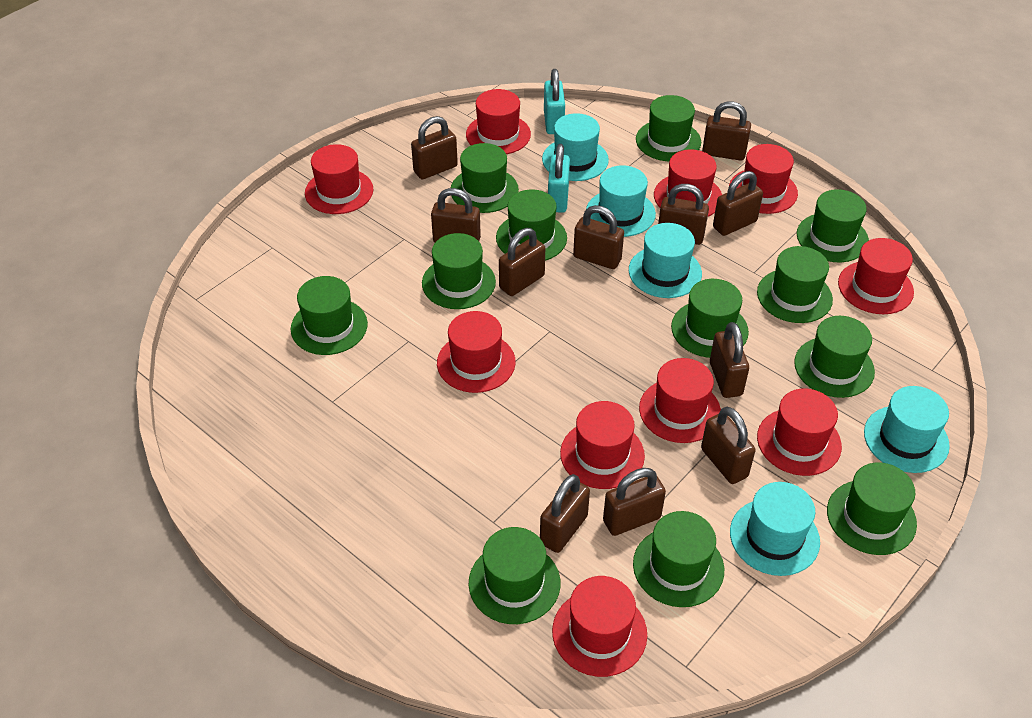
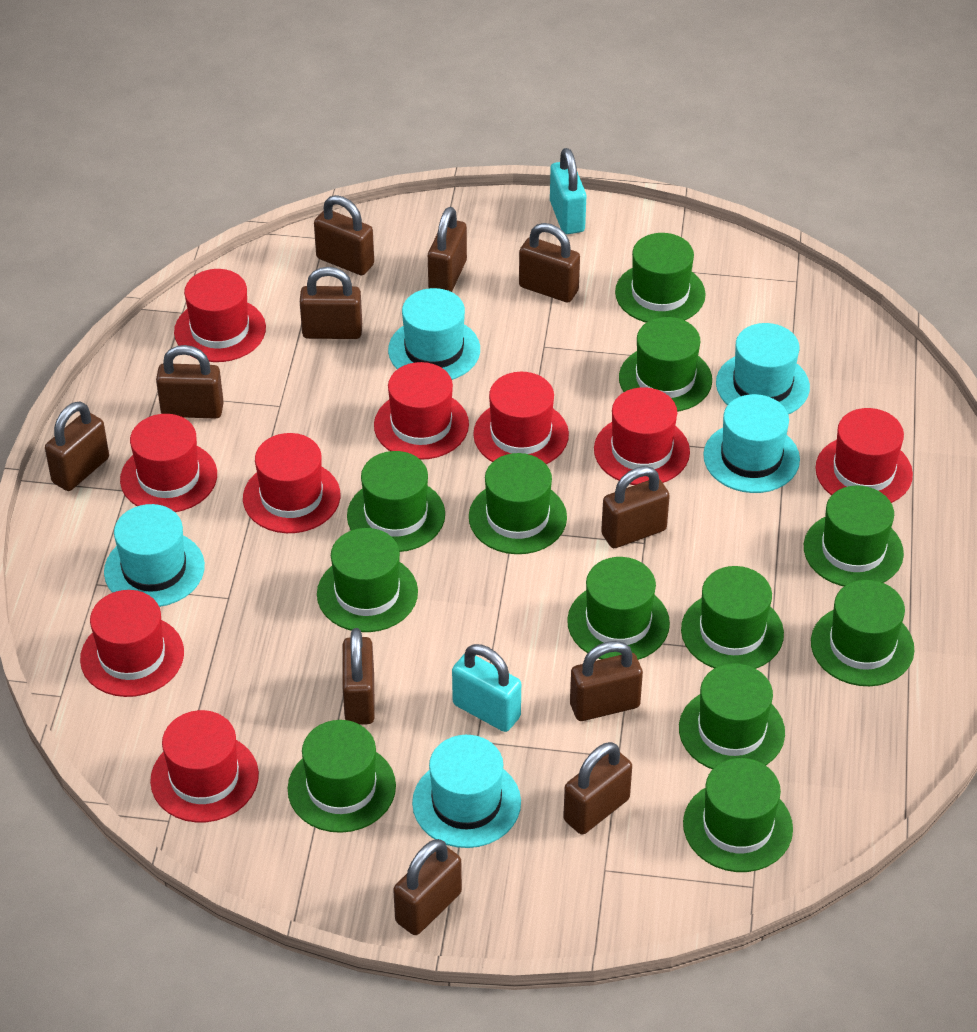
red hat: 10 -> 9

